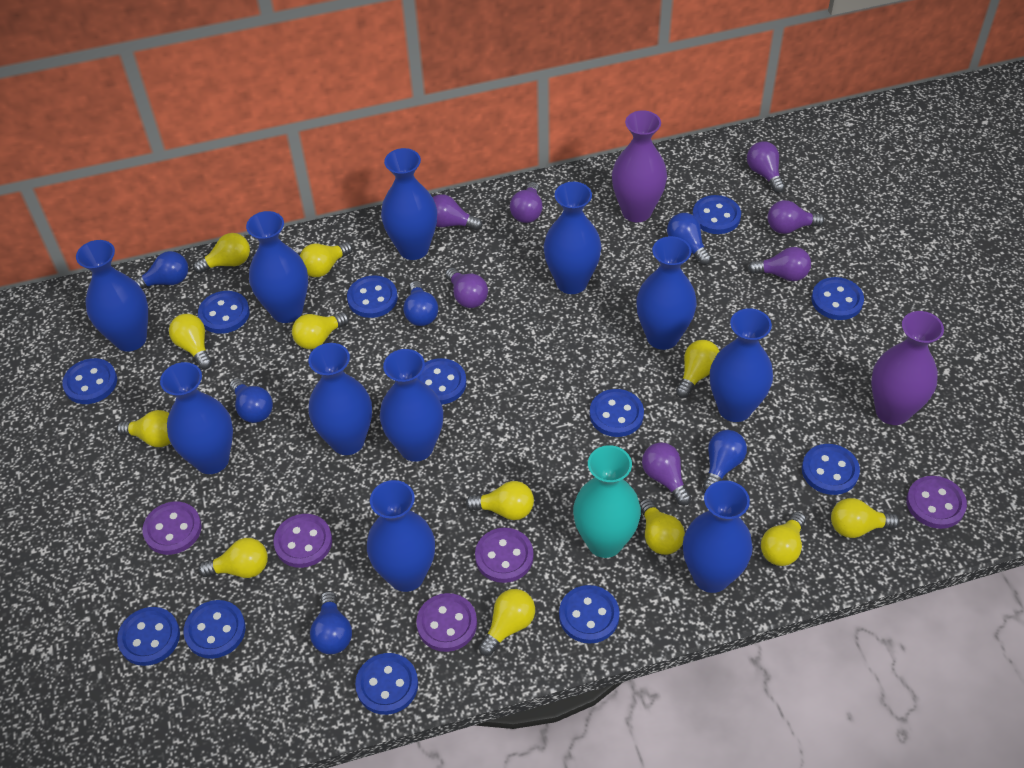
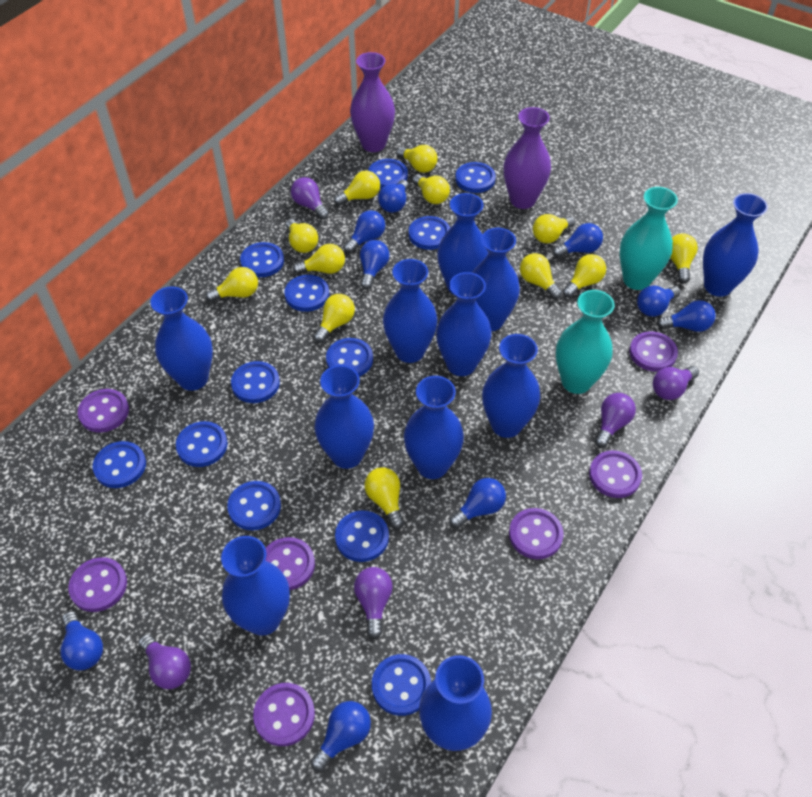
blue light bulb: 6 -> 9
purple button: 5 -> 7
purple light bulb: 7 -> 5
turquoise vase: 1 -> 2

